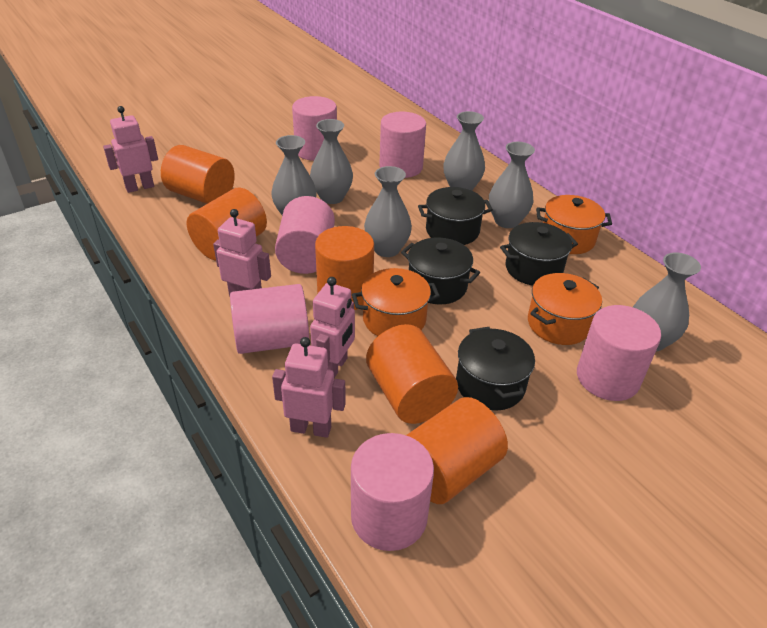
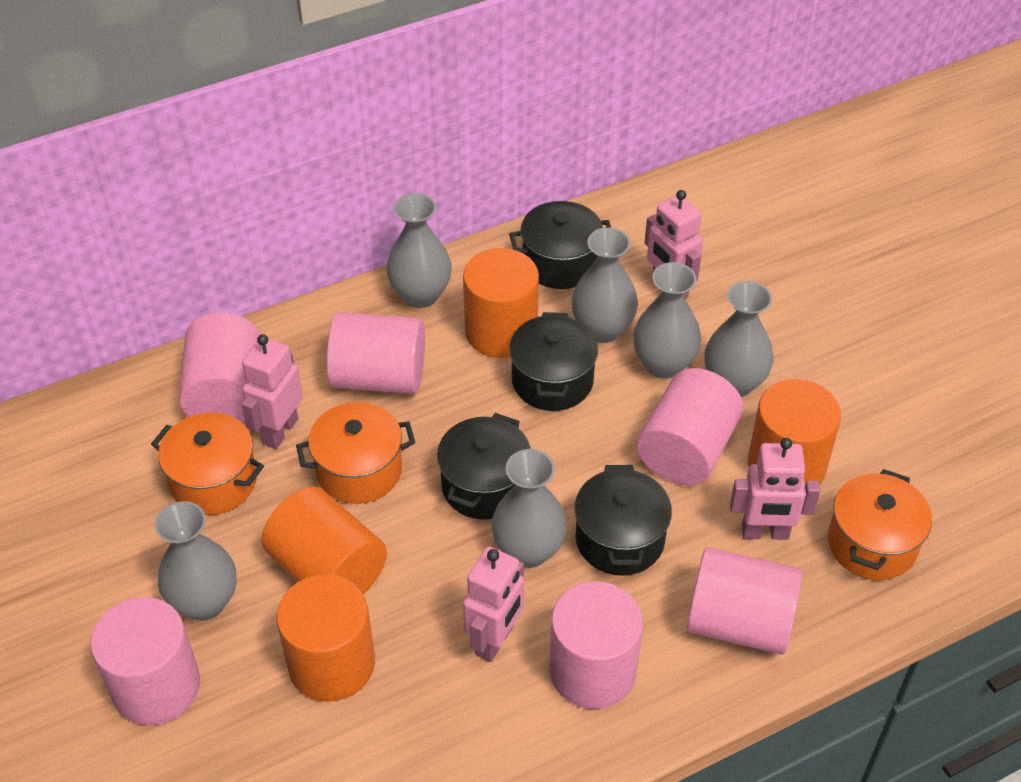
orange cylinder: 5 -> 4

